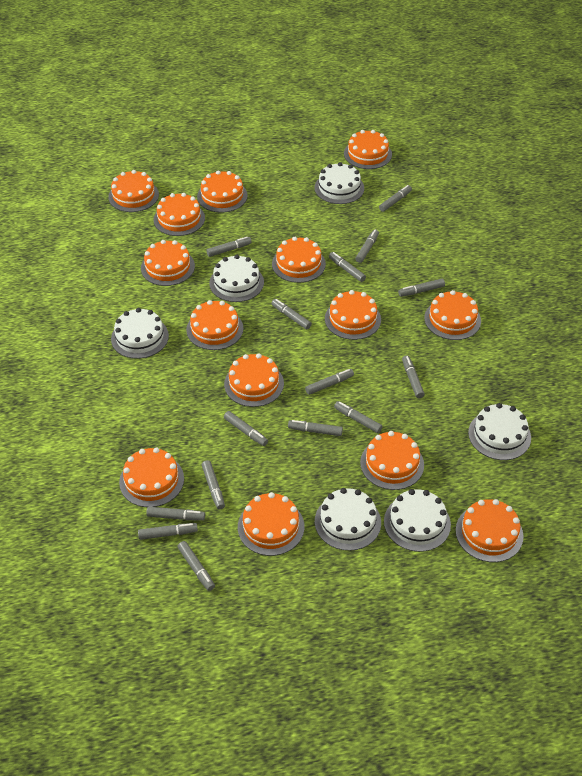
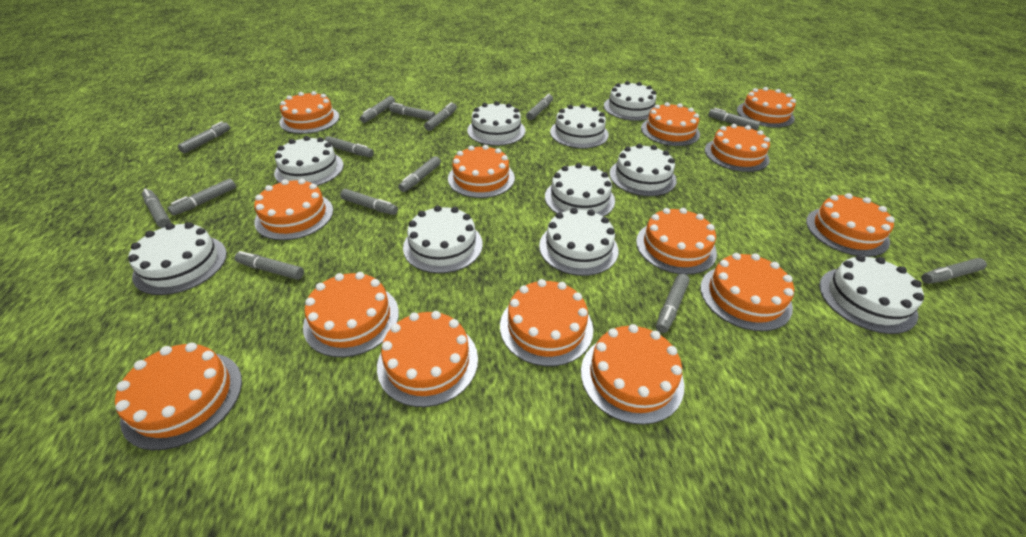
grey marker: 15 -> 14
white cake: 6 -> 10

